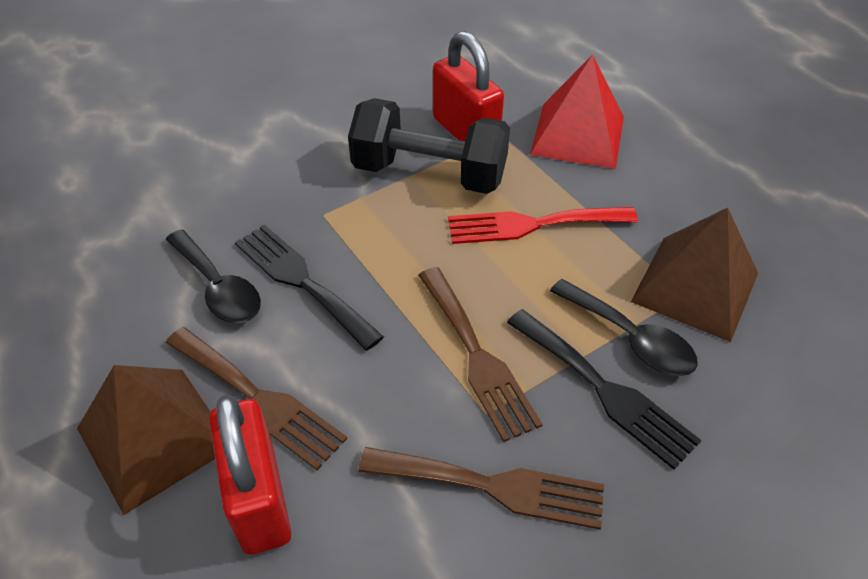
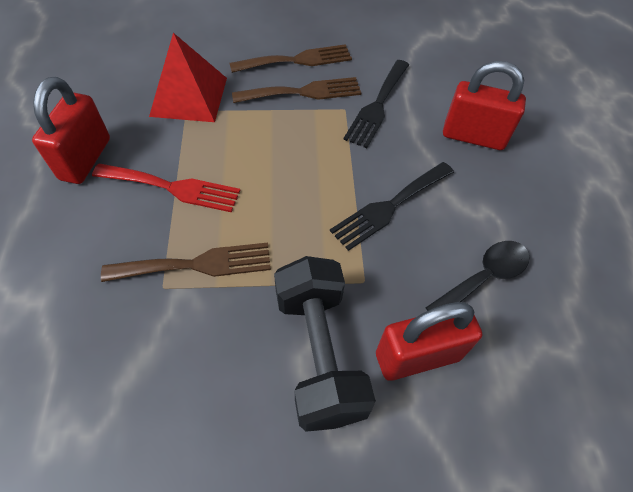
black spoon: 2 -> 1
brown pyramid: 2 -> 0
red padlock: 2 -> 3

